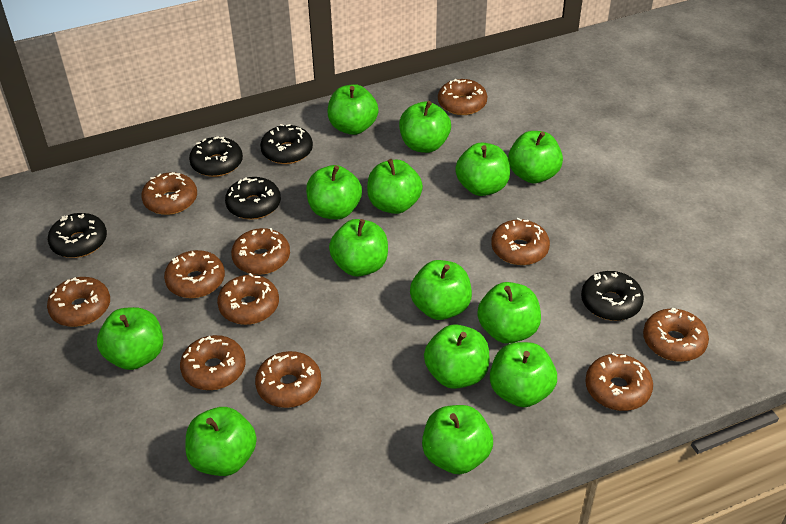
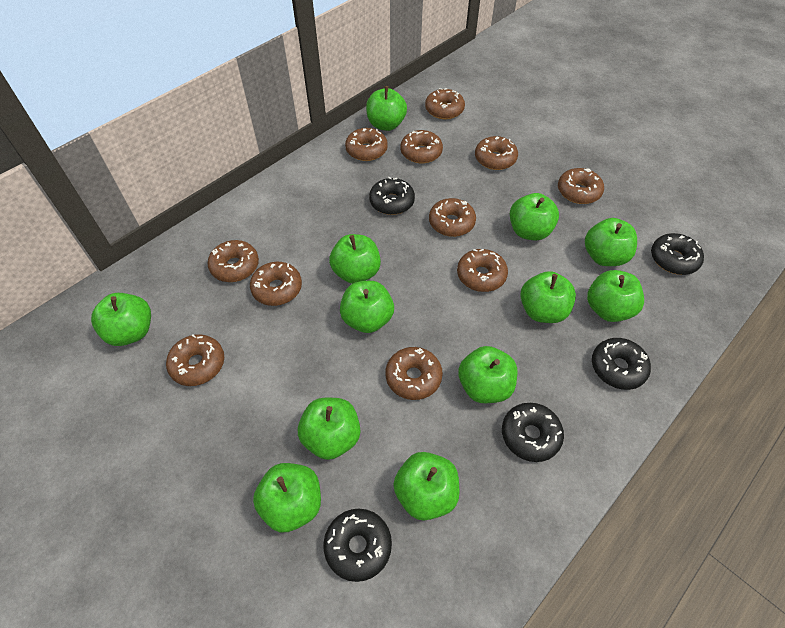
green apple: 14 -> 12

